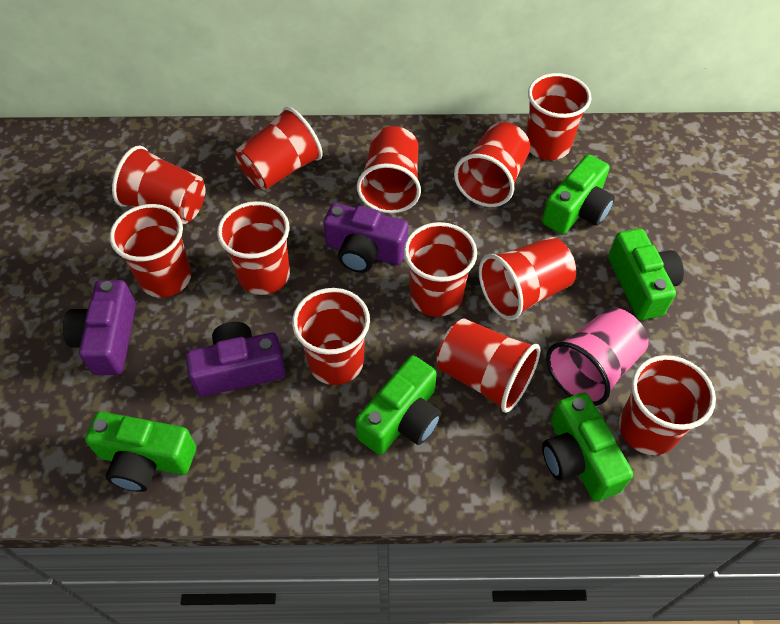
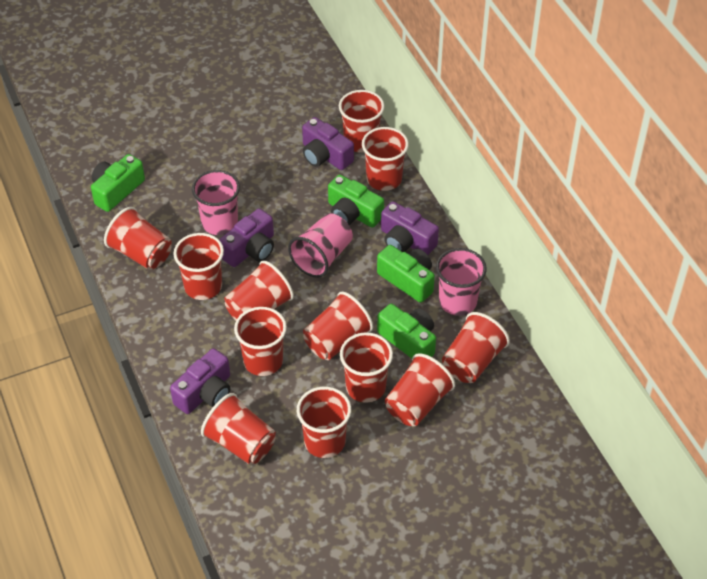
green camera: 5 -> 4
pink cup: 1 -> 3
purple camera: 3 -> 4

